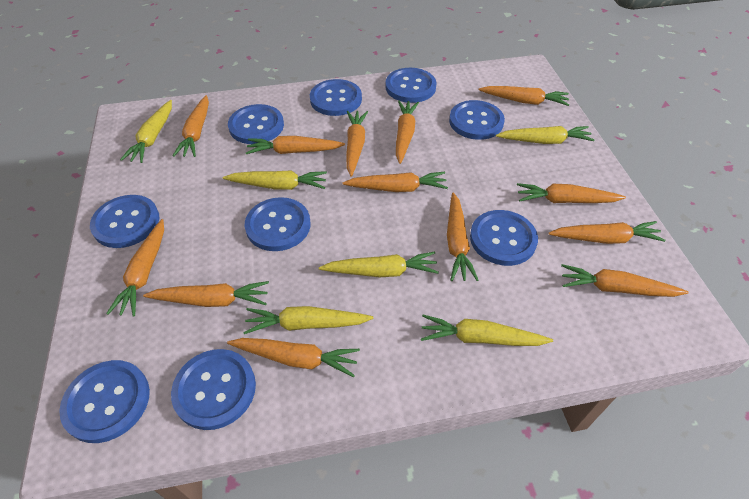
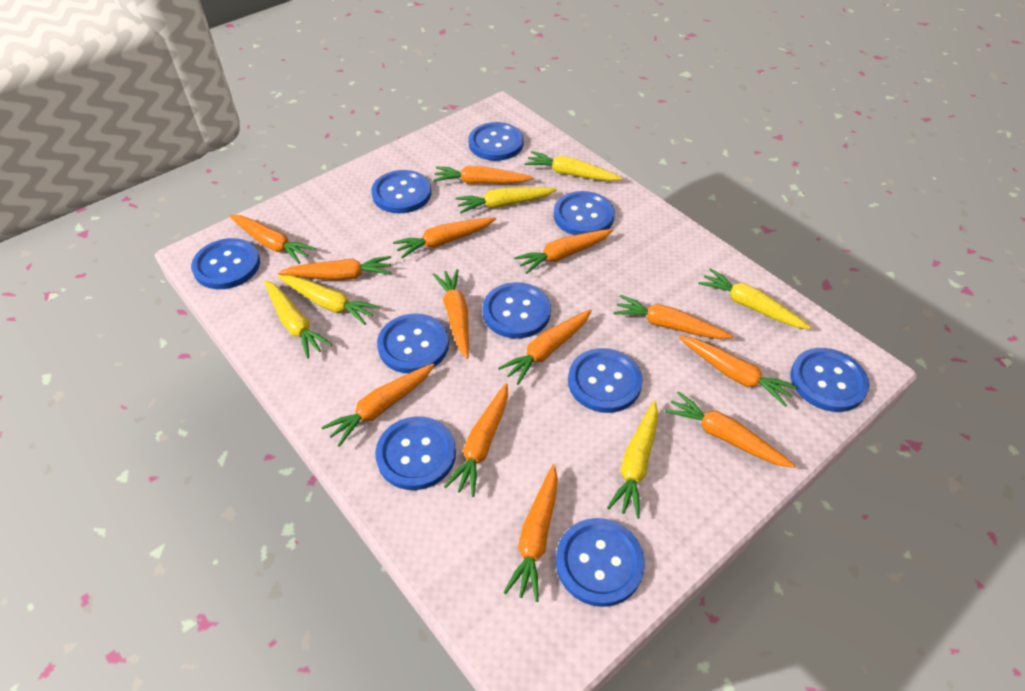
blue button: 9 -> 10

